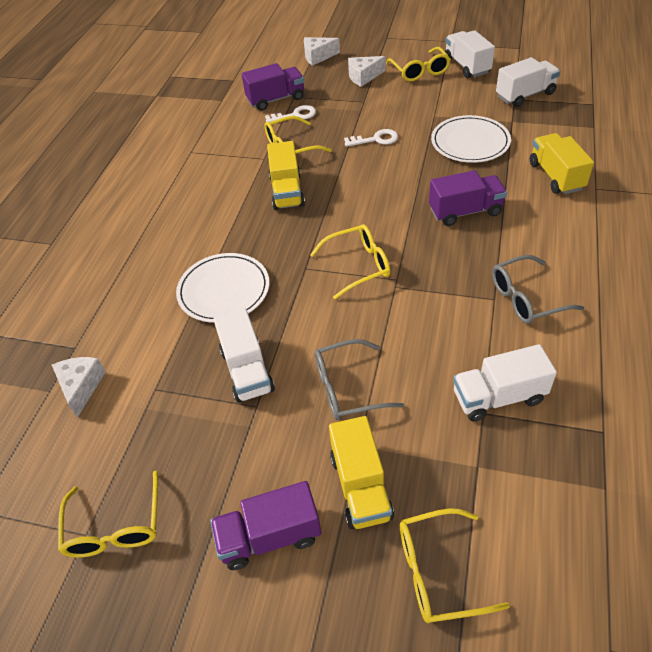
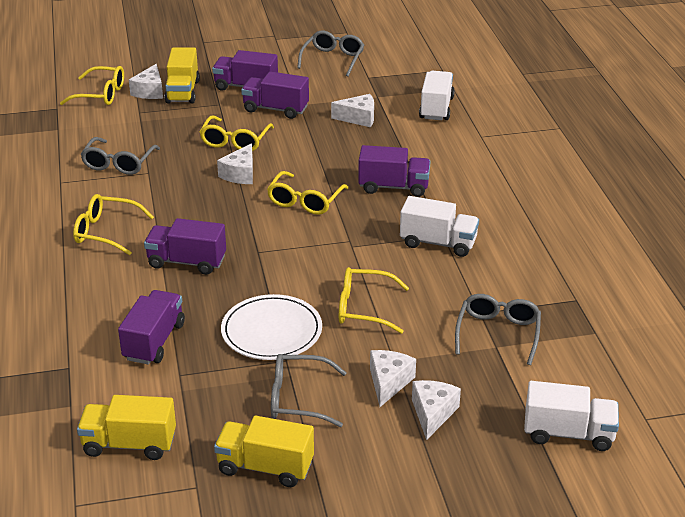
grey glasses: 2 -> 4
purple truck: 3 -> 5
white cheese: 3 -> 5
white key: 2 -> 0
white plate: 2 -> 1
white truck: 4 -> 3

